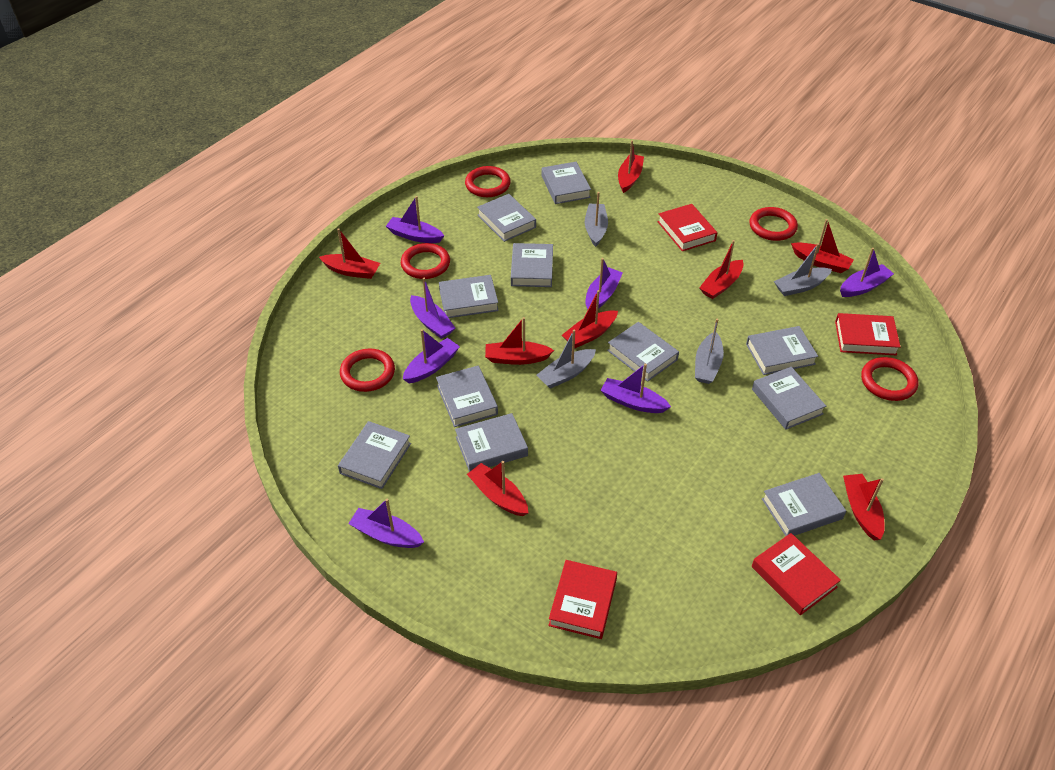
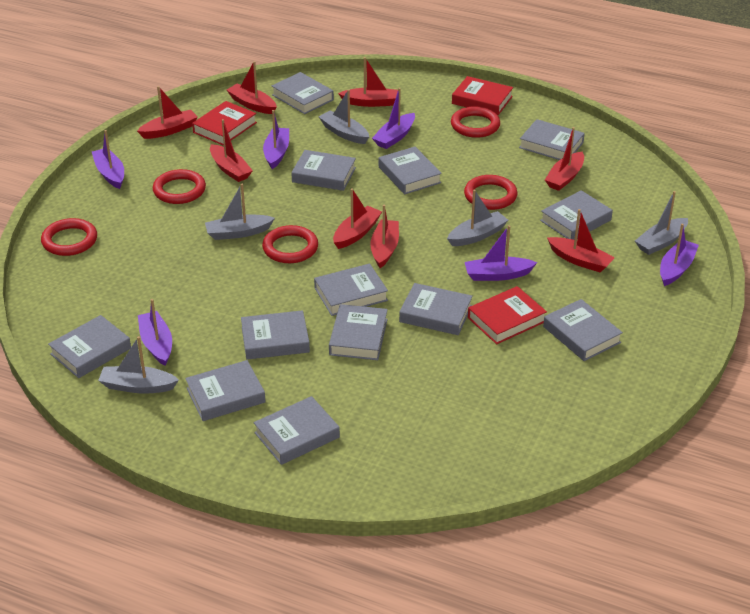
grey boat: 4 -> 5
grey book: 11 -> 13
purple boat: 7 -> 6
red book: 4 -> 3

